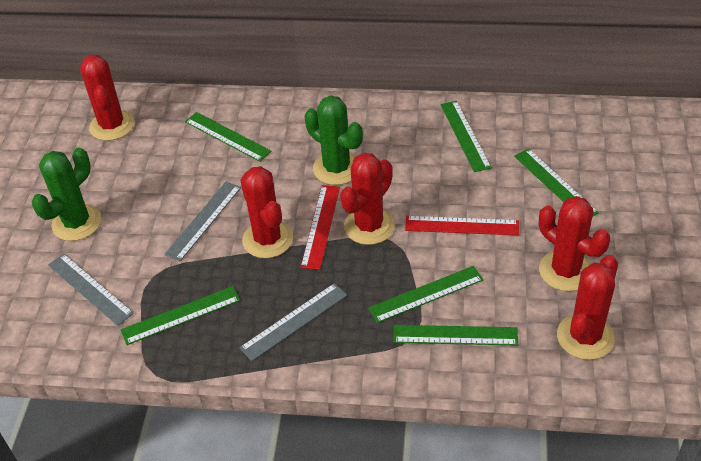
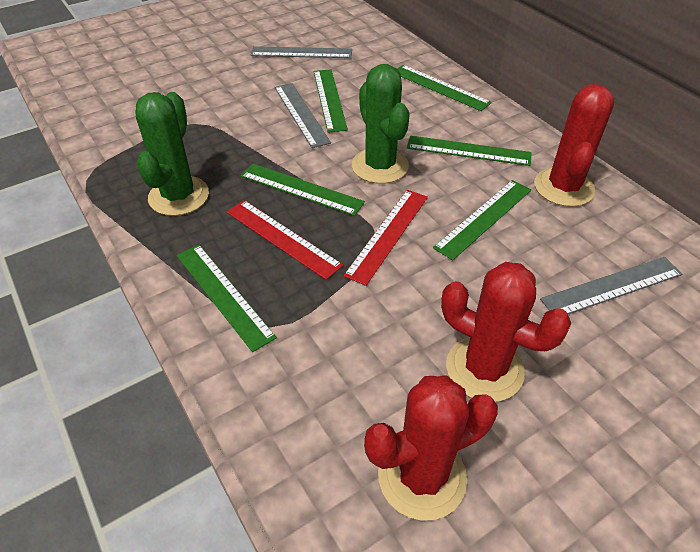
red cactus: 5 -> 3

